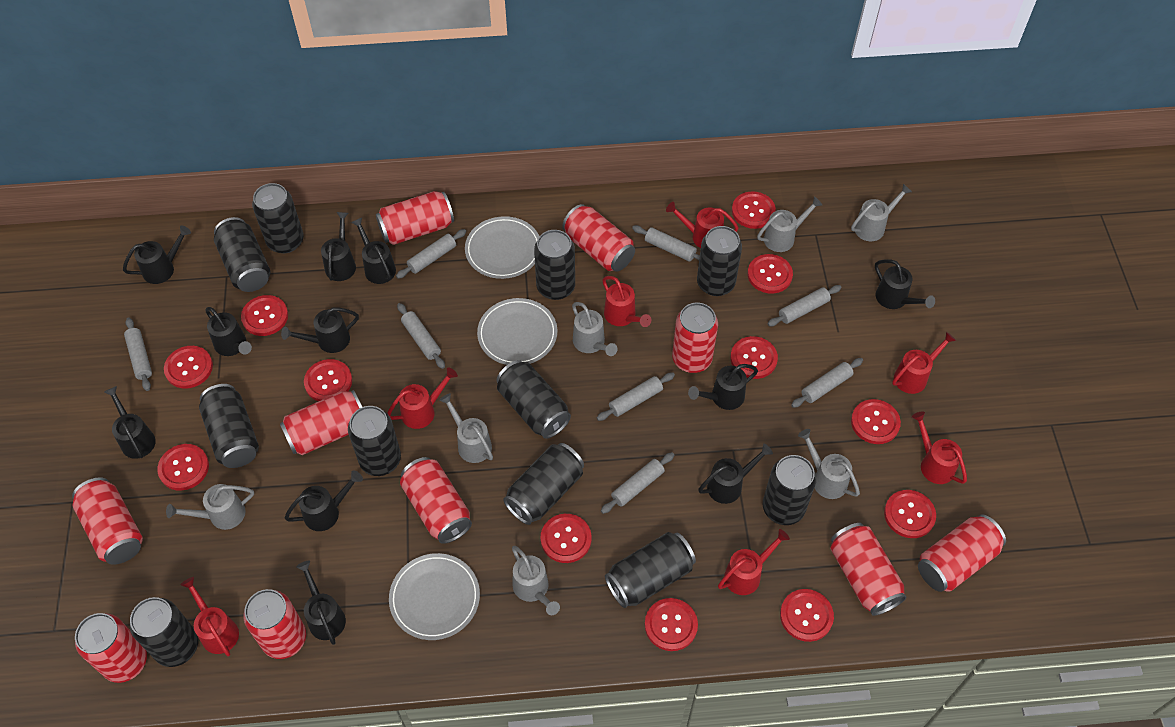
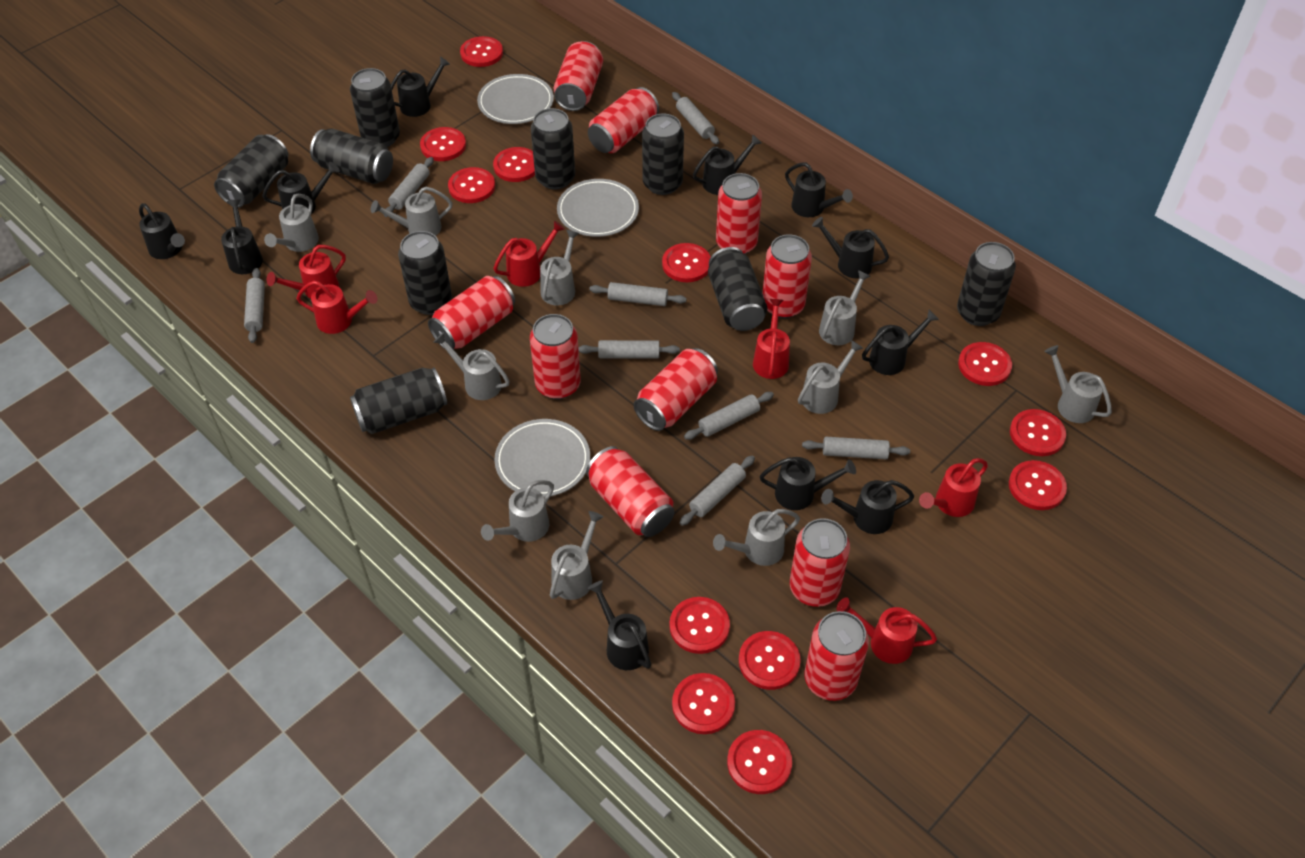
black can: 11 -> 9
grey watering can: 7 -> 10
red watering can: 7 -> 6

